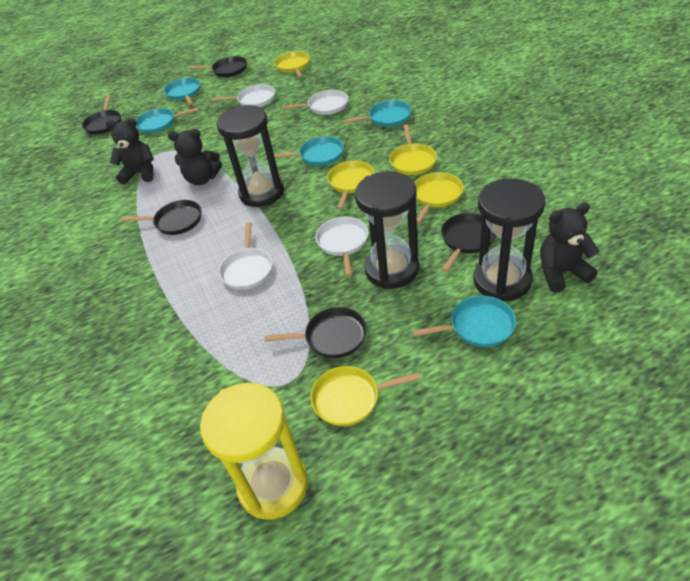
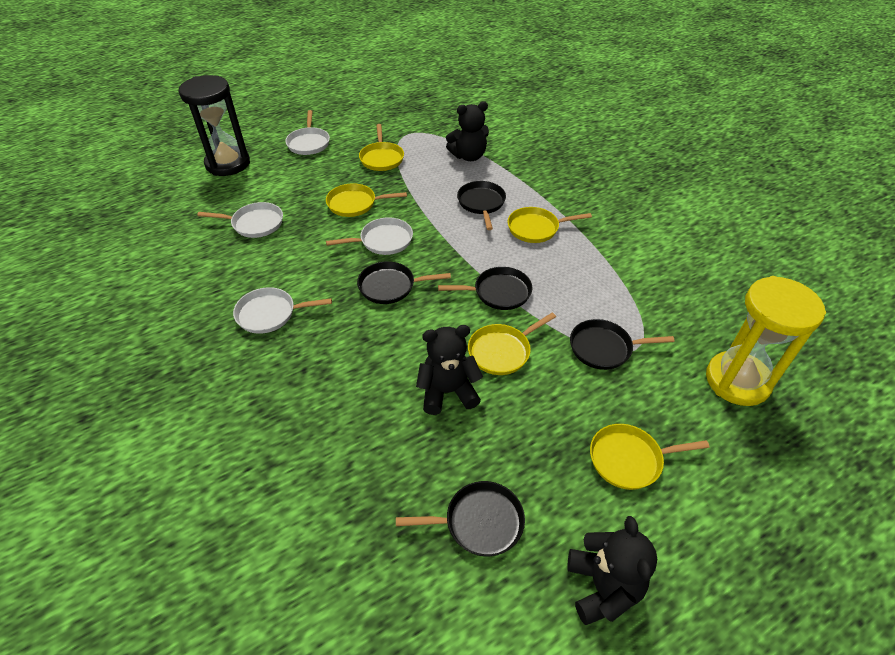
black hourglass: 3 -> 1
turquoise pan: 5 -> 0

